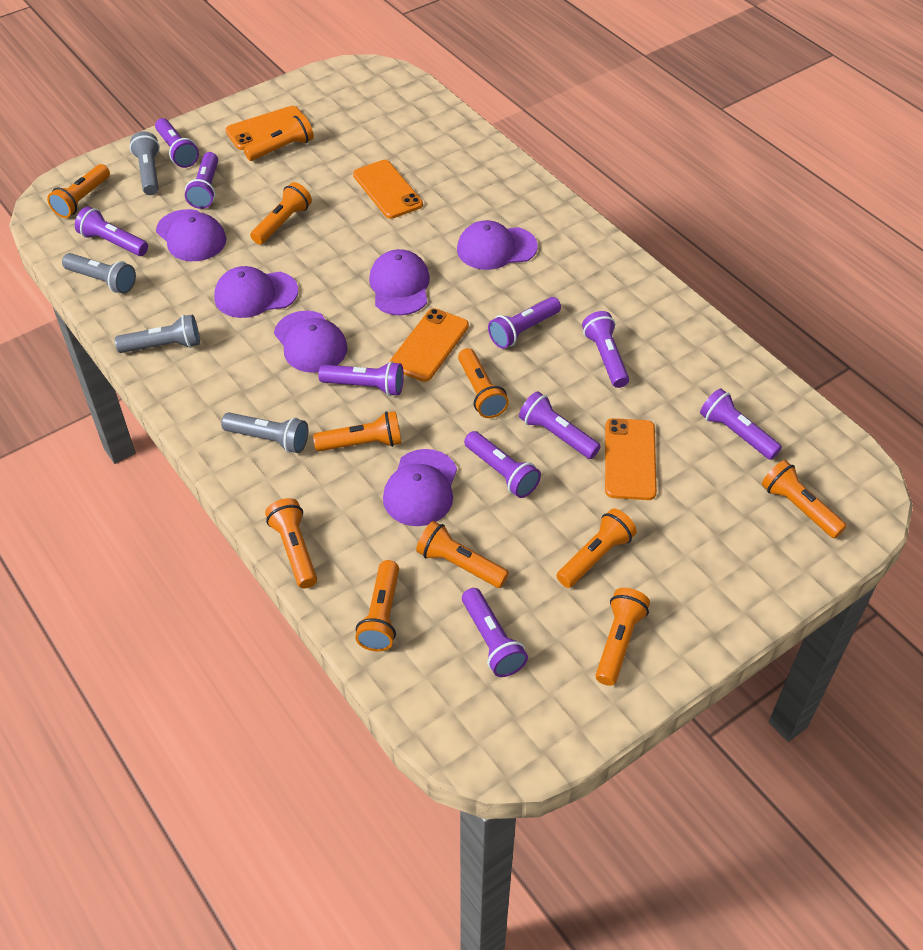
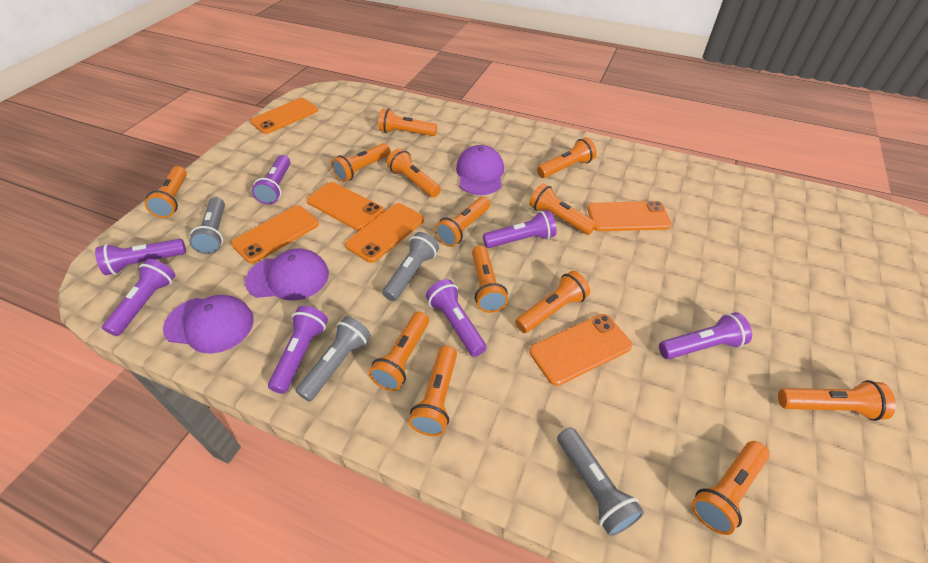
orange flashlight: 11 -> 13
orange phone: 4 -> 6
purple cap: 6 -> 3
purple flashlight: 10 -> 7

